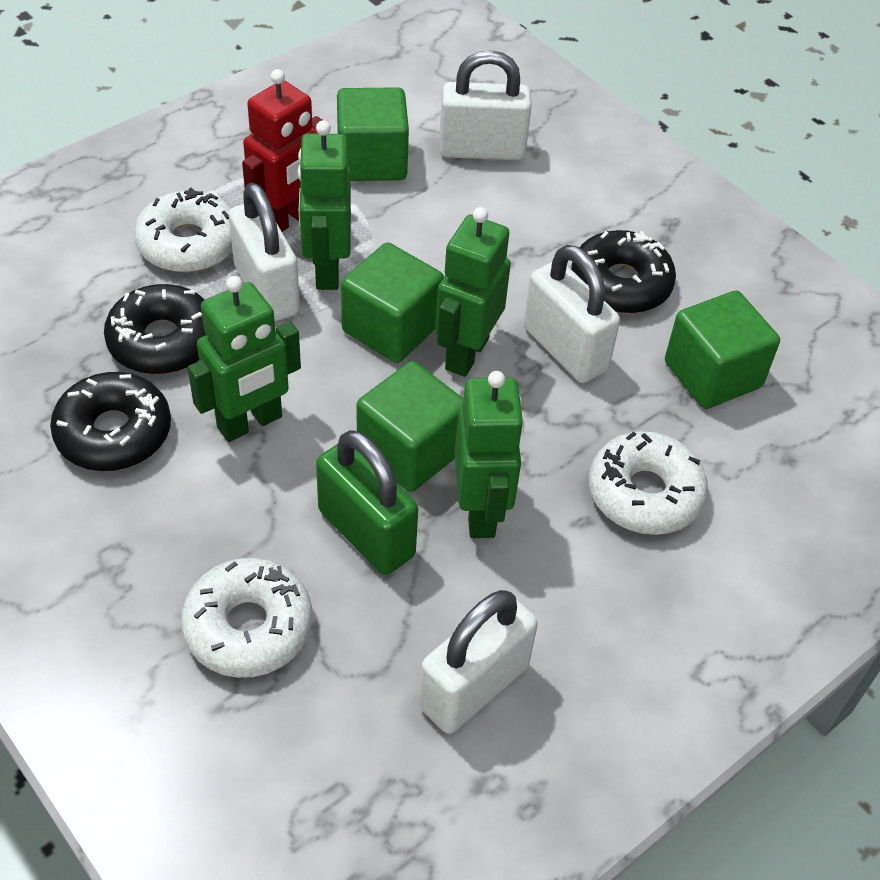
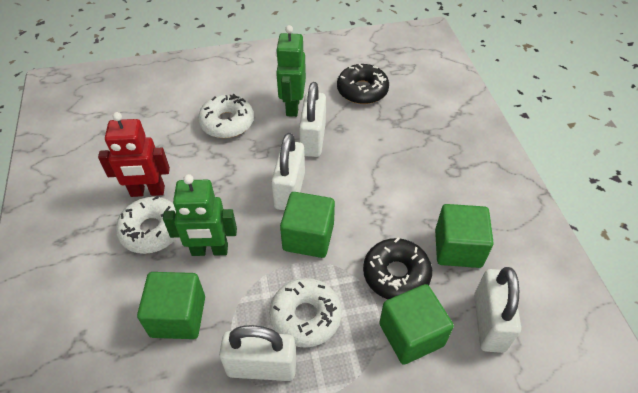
black donut: 3 -> 2
green padlock: 1 -> 0
green robot: 4 -> 2

